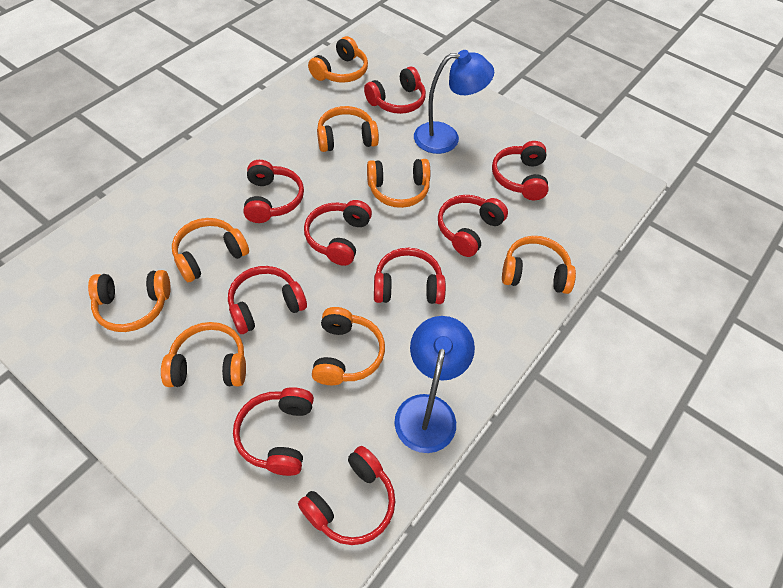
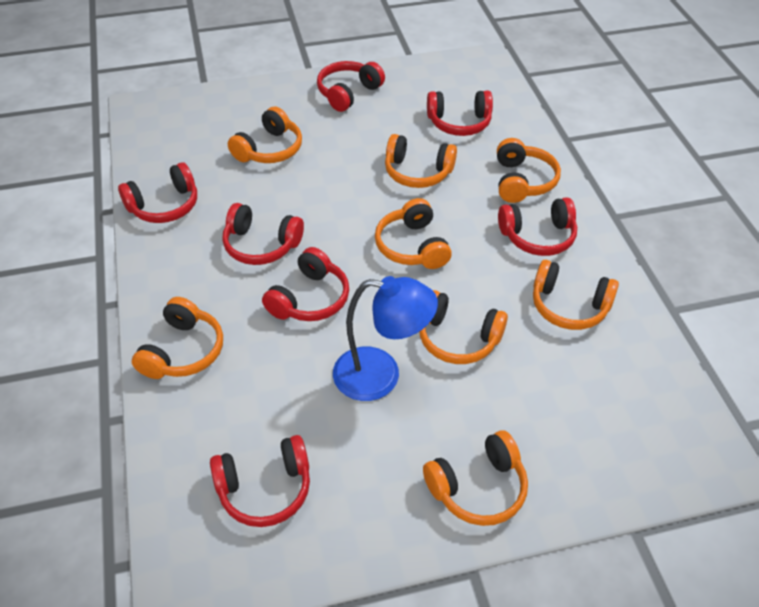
blue lamp: 2 -> 1
red headphones: 9 -> 7

